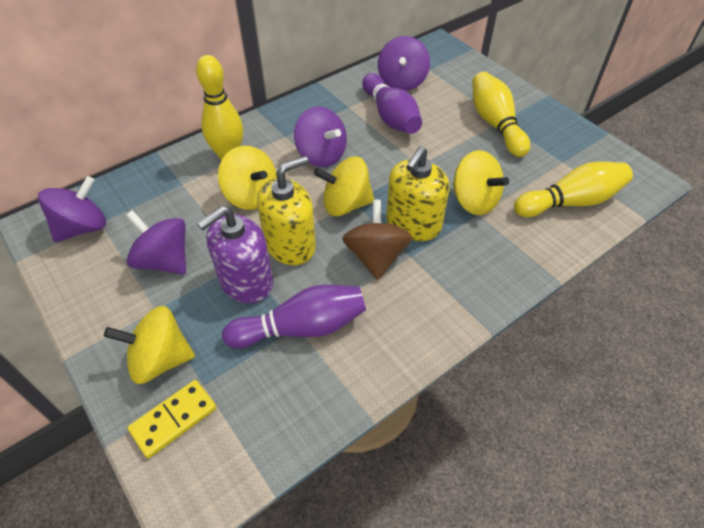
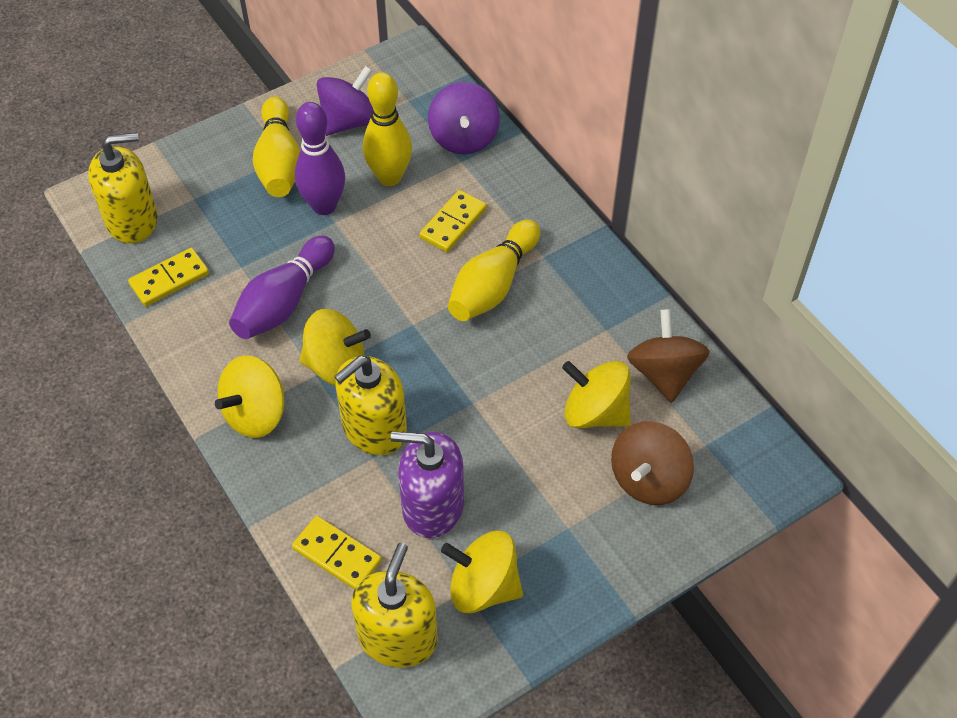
brown spinning top: 1 -> 2
purple spinning top: 4 -> 2
yellow domino: 1 -> 3
yellow soap dispenser: 2 -> 3

